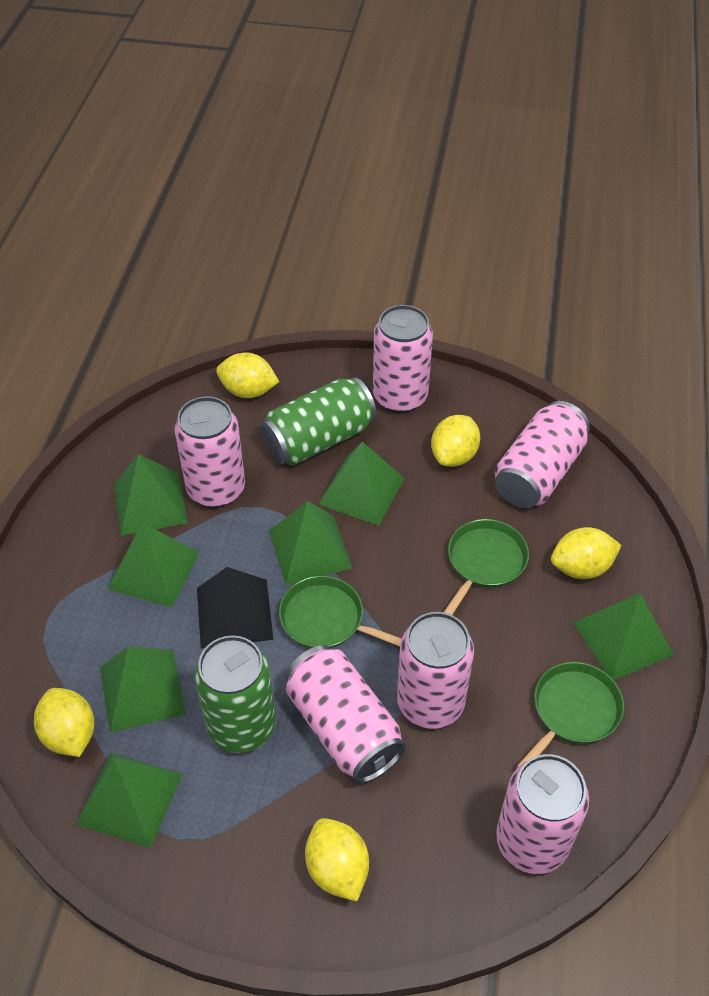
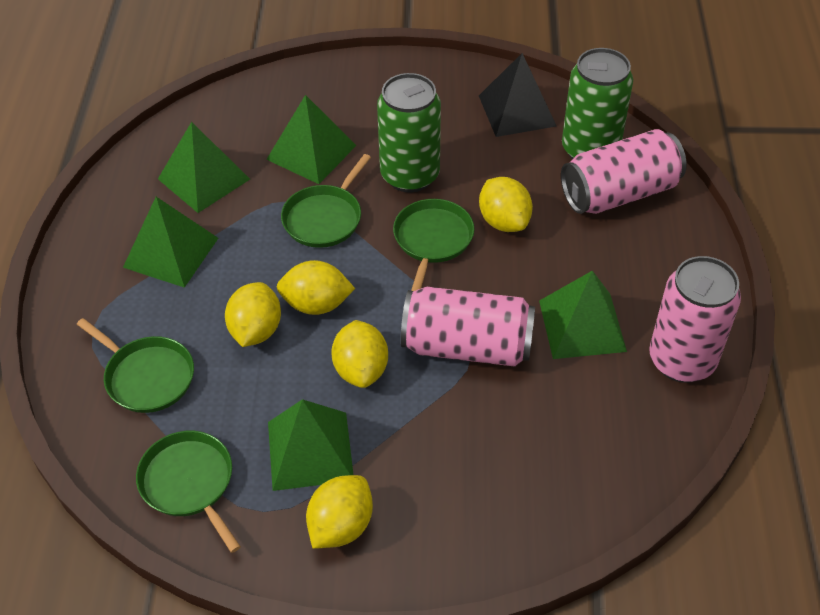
green pan: 3 -> 4
green pyramid: 7 -> 5
pink can: 6 -> 3

